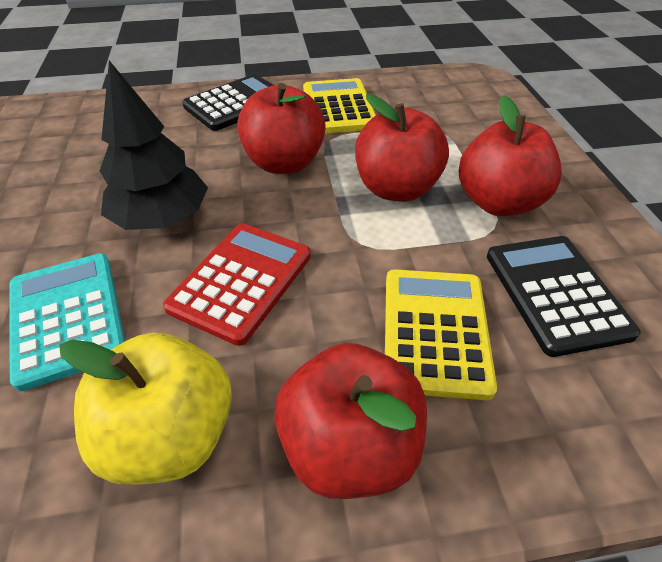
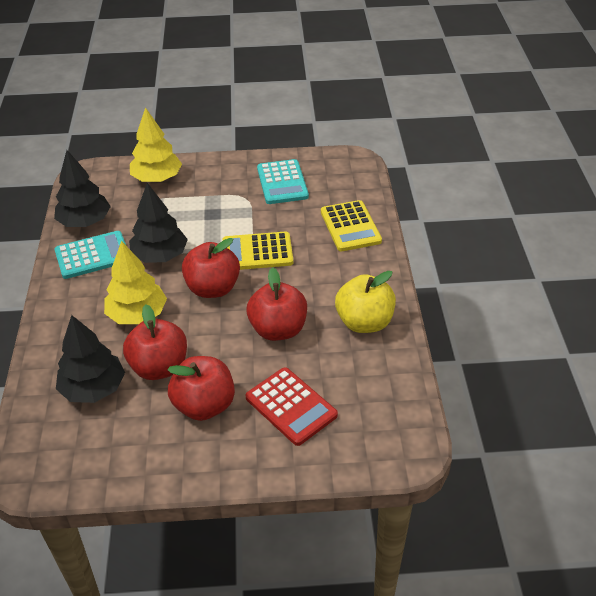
black calculator: 2 -> 0
black tree: 1 -> 3
turquoise calculator: 1 -> 2
yellow tree: 0 -> 2

